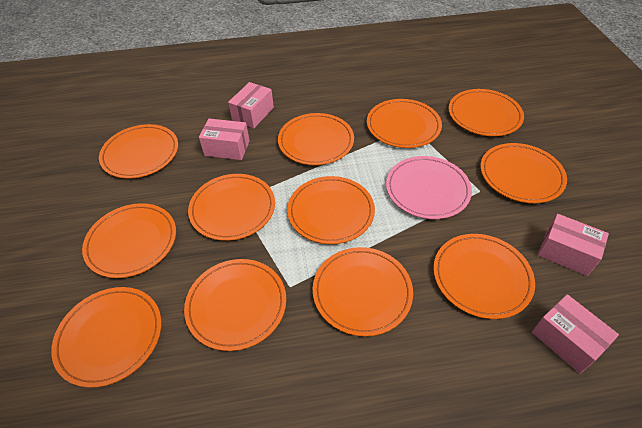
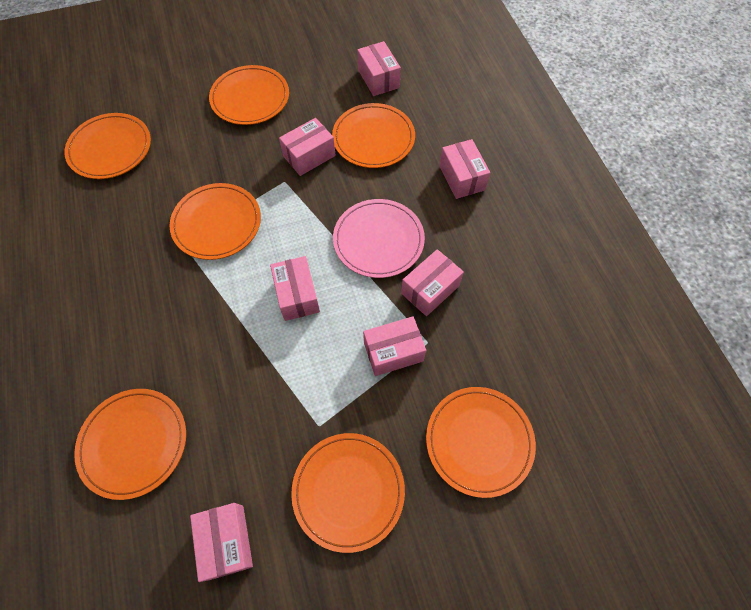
orange plate: 12 -> 7
pink box: 4 -> 7

